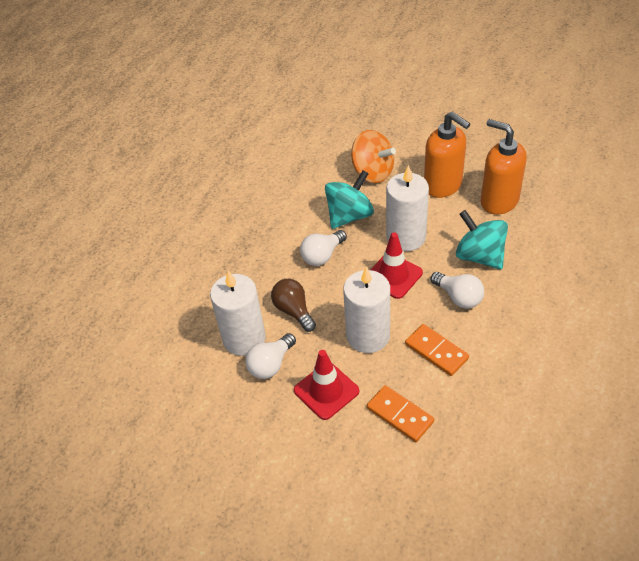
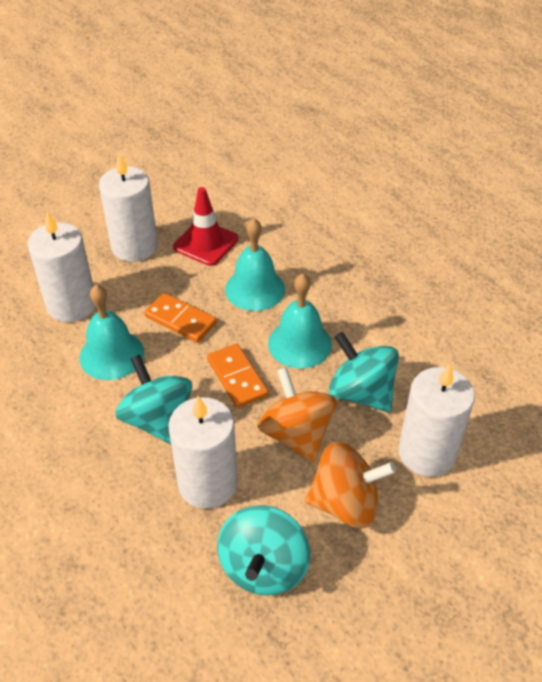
brown light bulb: 1 -> 0
orange soap dispenser: 2 -> 0
orange spinning top: 1 -> 2
red traffic cone: 2 -> 1
turquoise bell: 0 -> 3
turquoise spinning top: 2 -> 3
white candle: 3 -> 4
white light bulb: 3 -> 0

